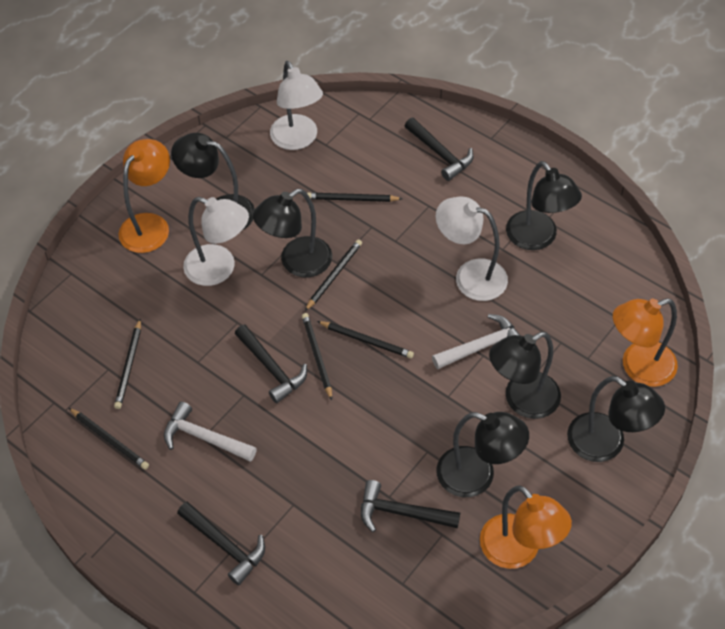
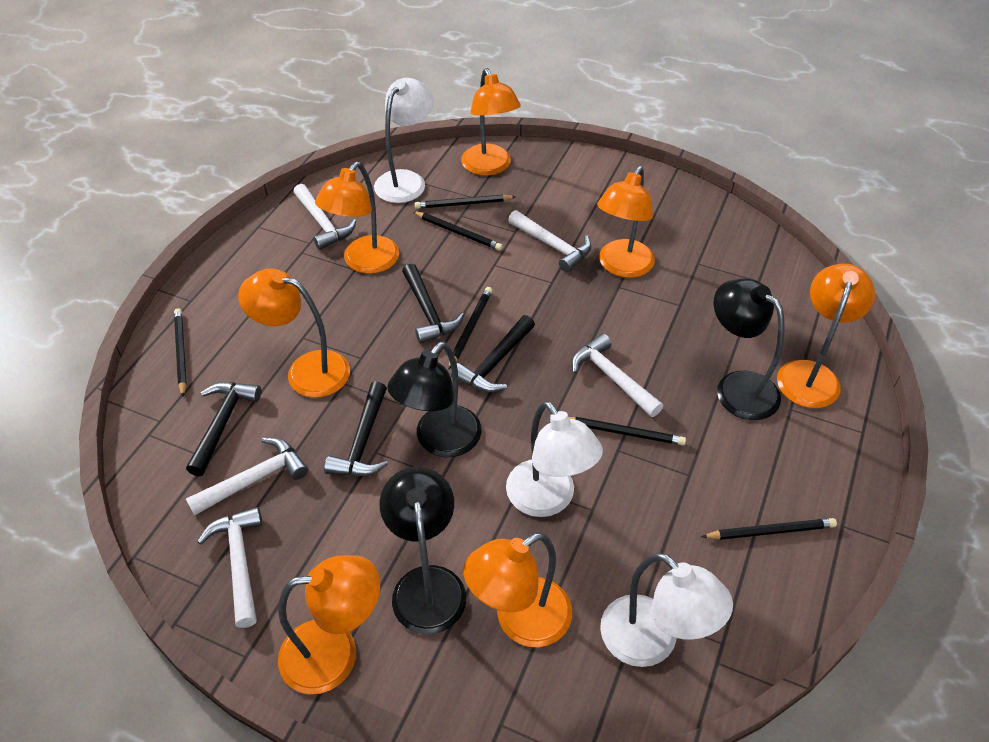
black lamp: 6 -> 3
orange lamp: 3 -> 7
white hammer: 2 -> 5

